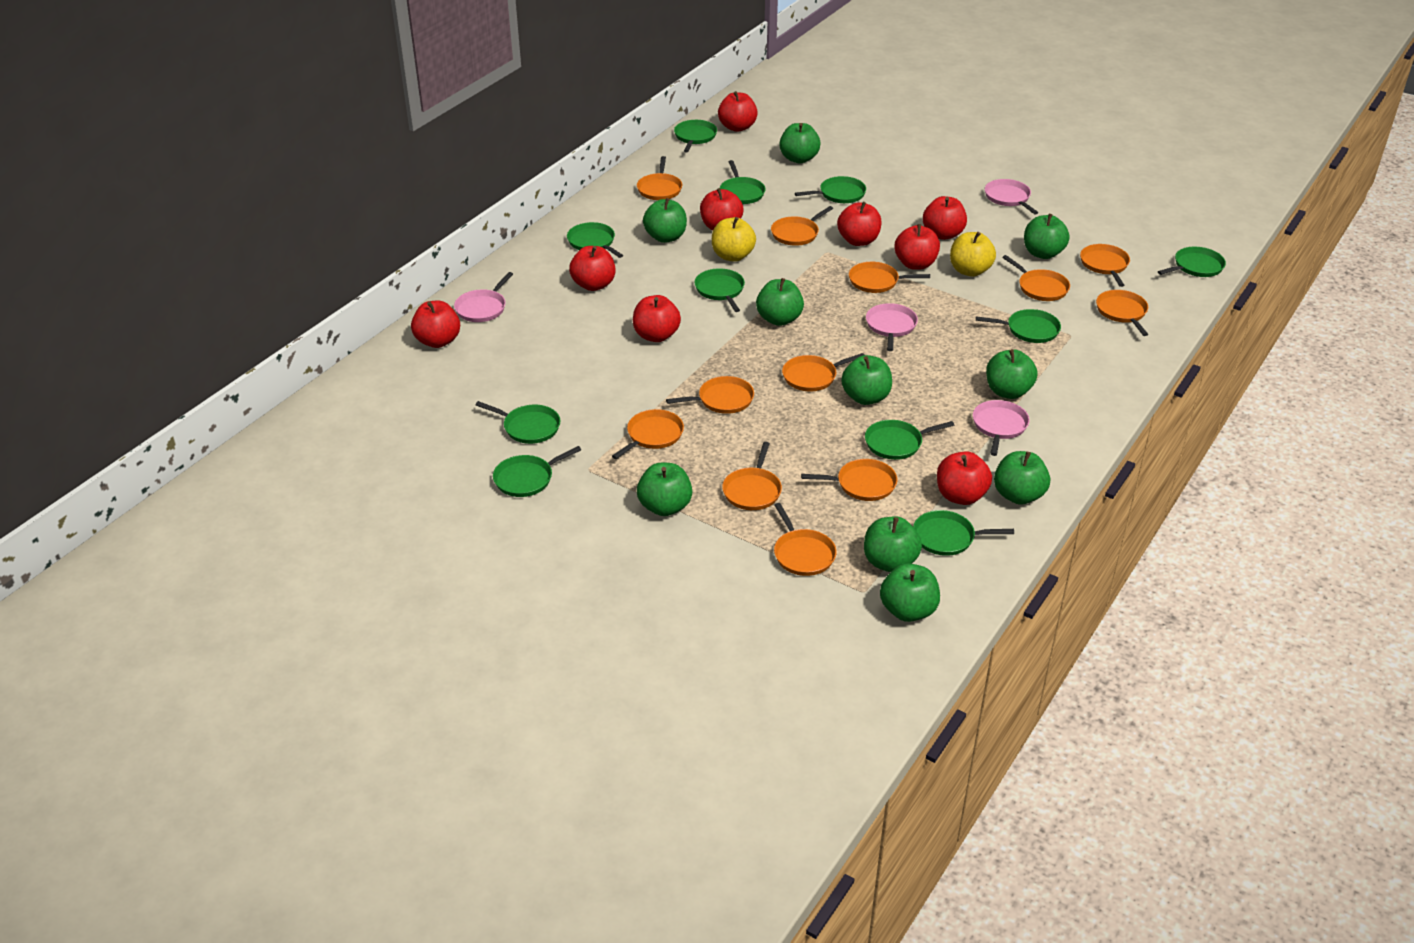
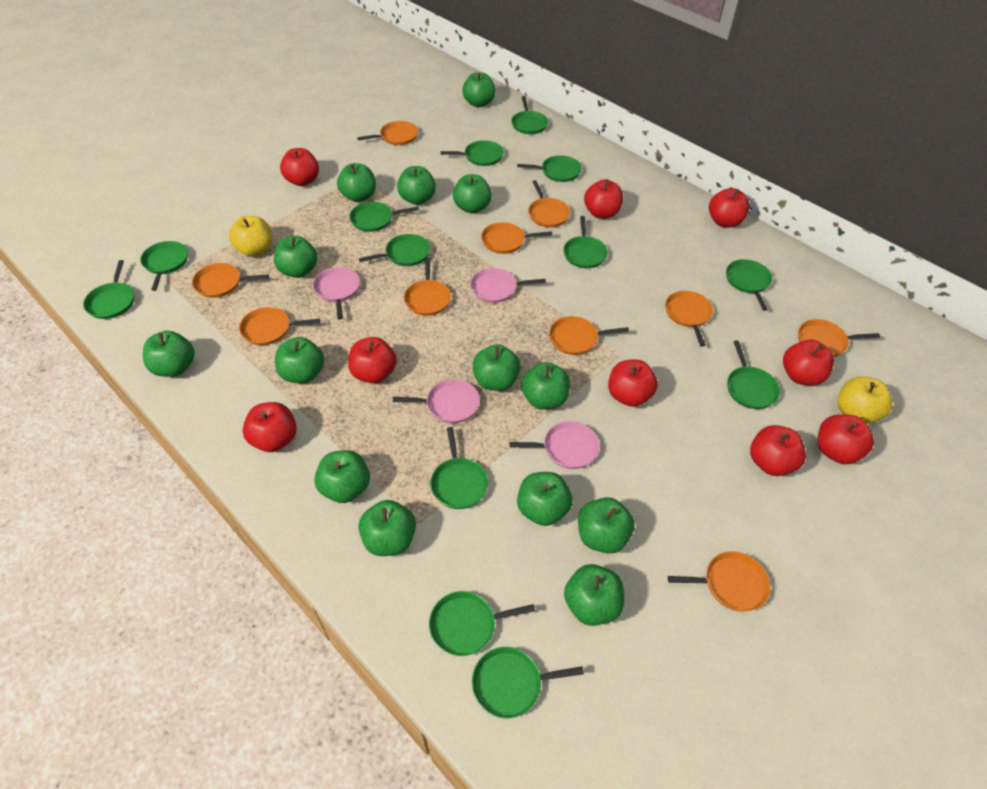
green apple: 10 -> 14
green pan: 11 -> 13
orange pan: 12 -> 10

